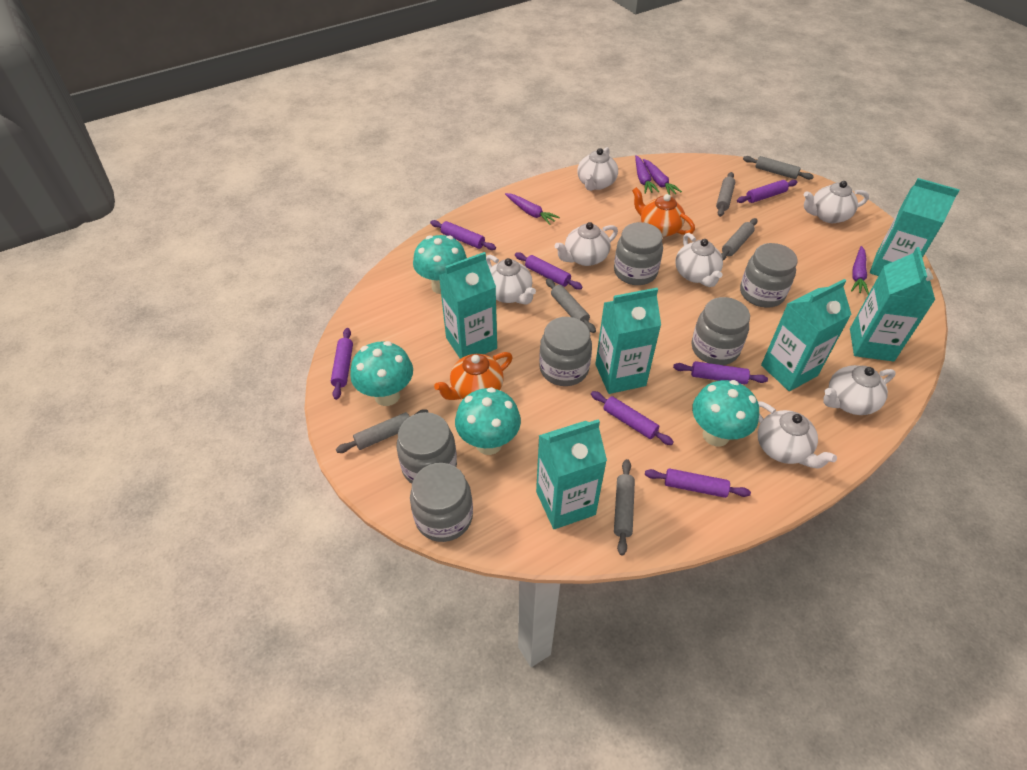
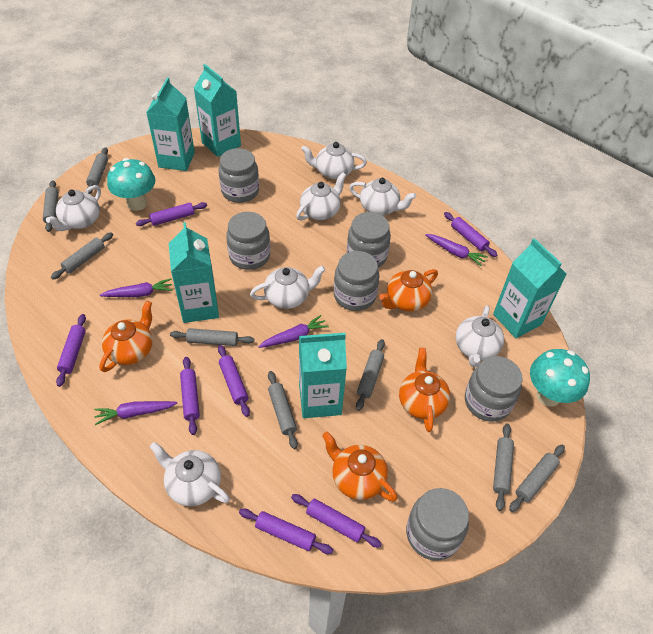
grey rolling pin: 6 -> 8
orange teapot: 2 -> 4
turquoise carton: 6 -> 5
turquoise mushroom: 4 -> 2

